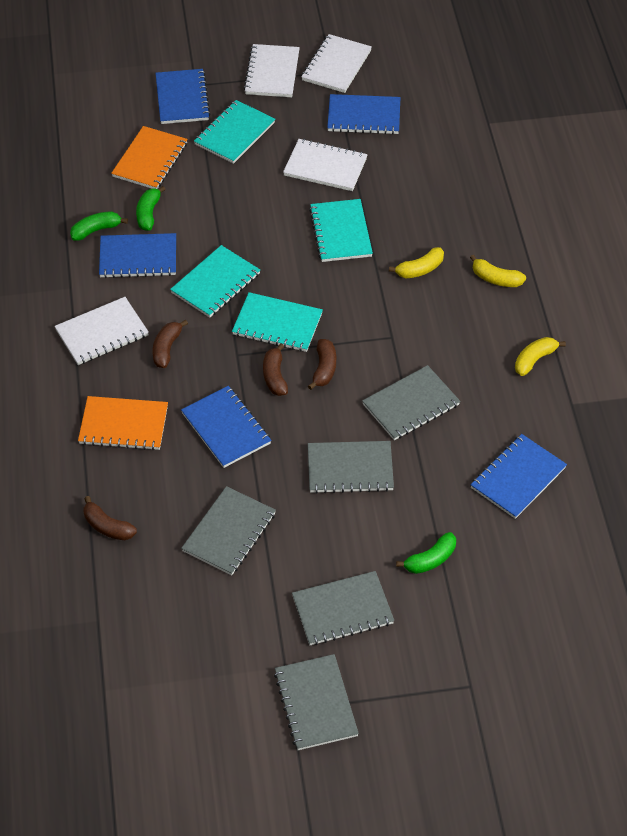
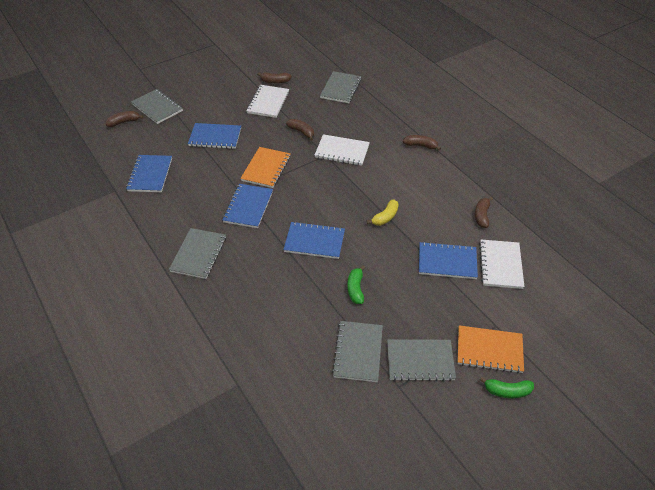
brown banana: 4 -> 5
green banana: 3 -> 2
turquoise notebook: 4 -> 0
white notebook: 4 -> 3
yellow banana: 3 -> 1

